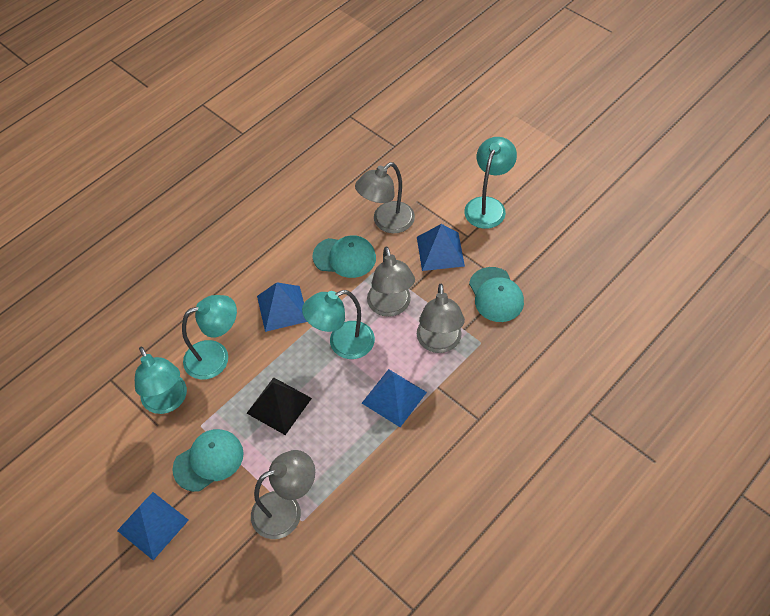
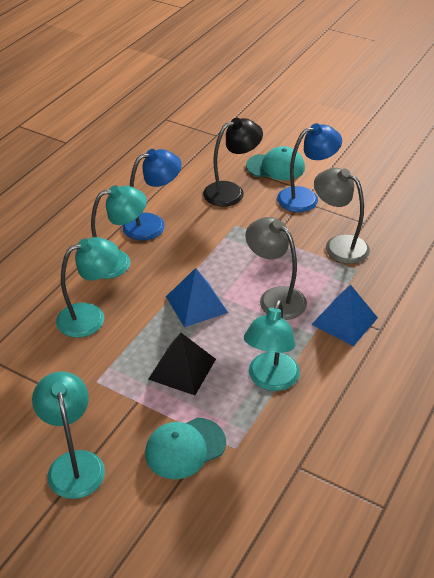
black lamp: 0 -> 1
blue lamp: 0 -> 2
blue pyramid: 4 -> 2
grey lamp: 4 -> 2
turquoise cap: 3 -> 2

